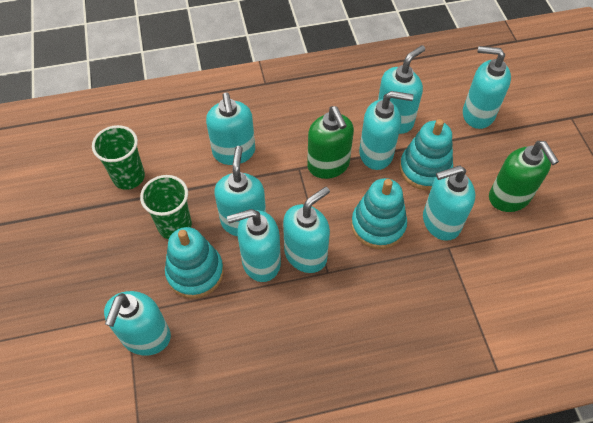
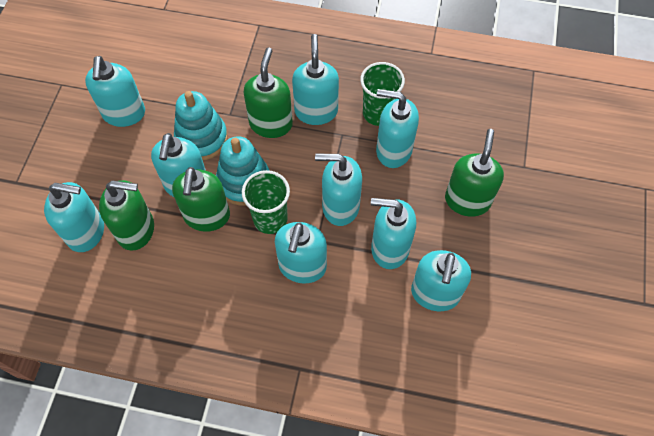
green soap dispenser: 2 -> 4
turquoise stacking toy: 3 -> 2

